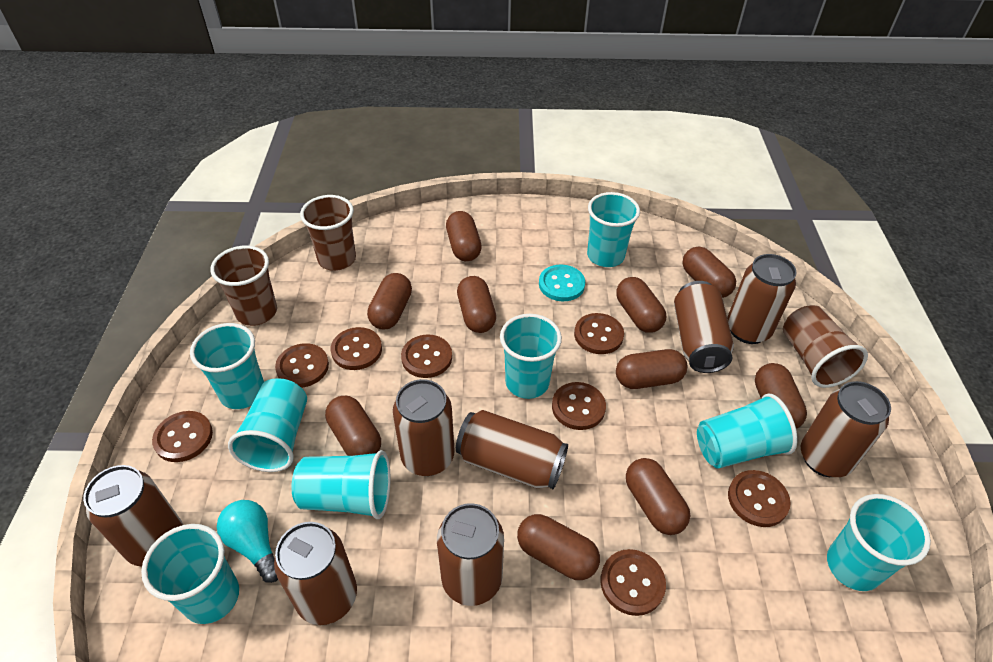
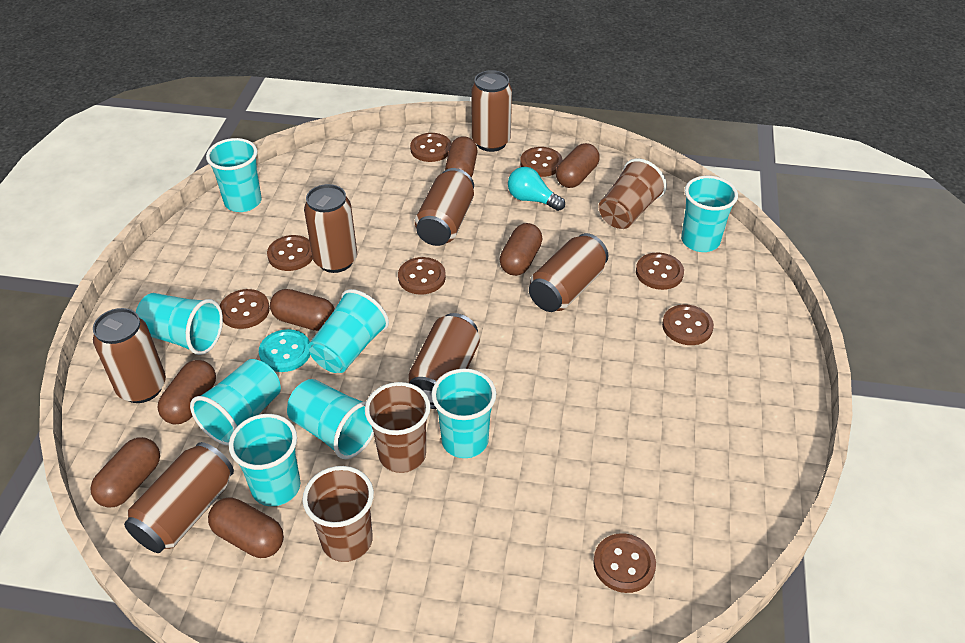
brown can: 8 -> 7
brown capsule: 10 -> 7

